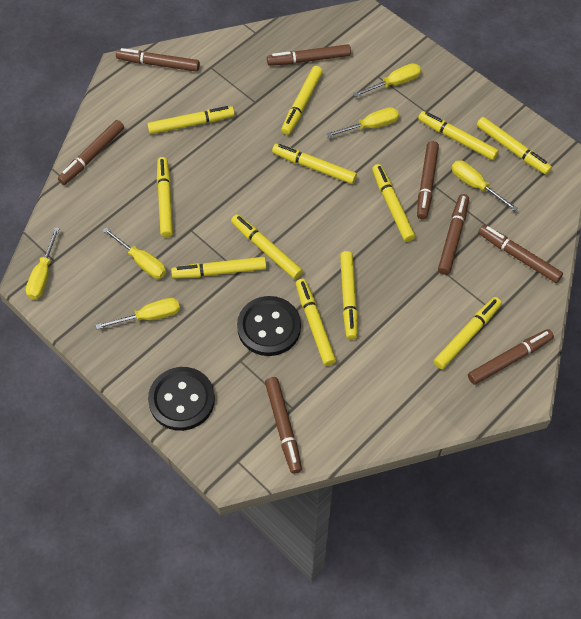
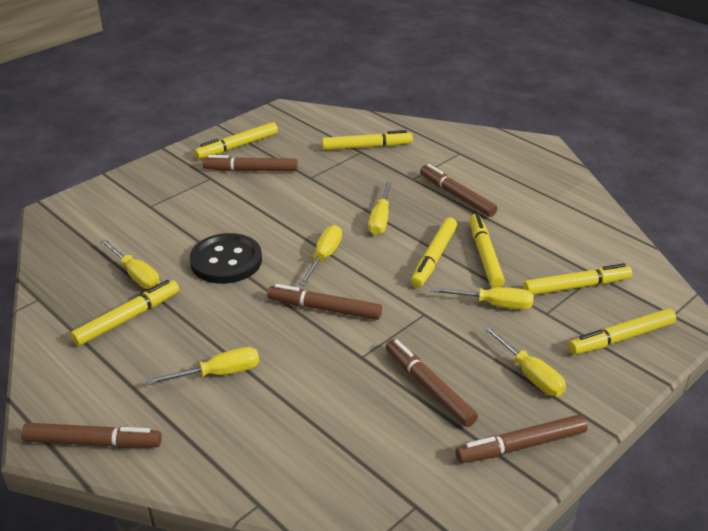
black button: 2 -> 1
brown marker: 8 -> 6
yellow marker: 12 -> 7

